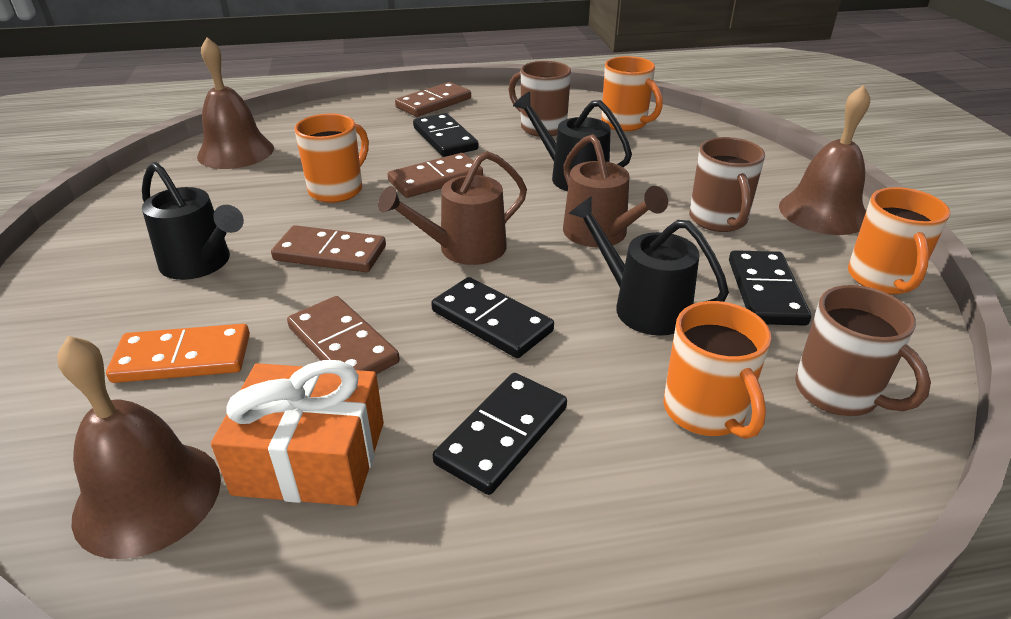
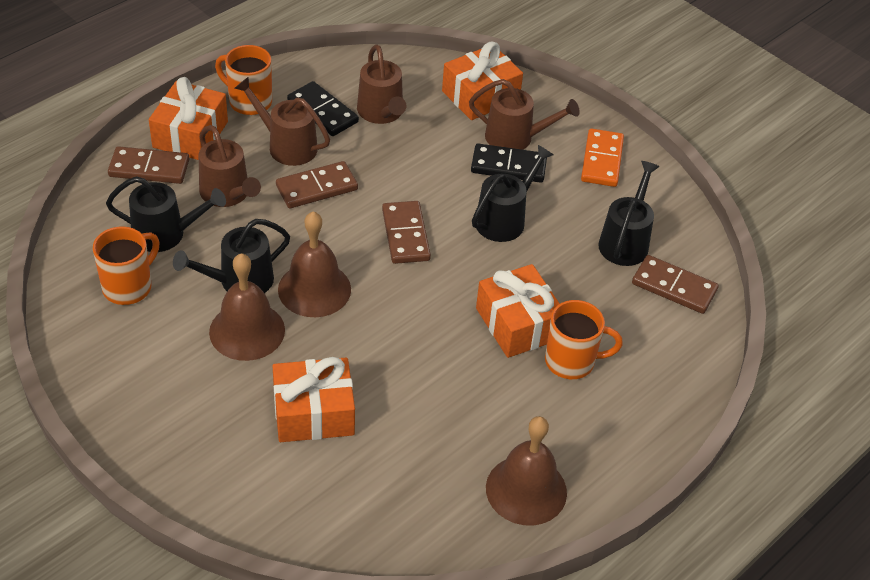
black domino: 4 -> 2
black watering can: 3 -> 4
brown mug: 3 -> 0
brown watering can: 2 -> 4
orange gift: 1 -> 4
orange mug: 4 -> 3

